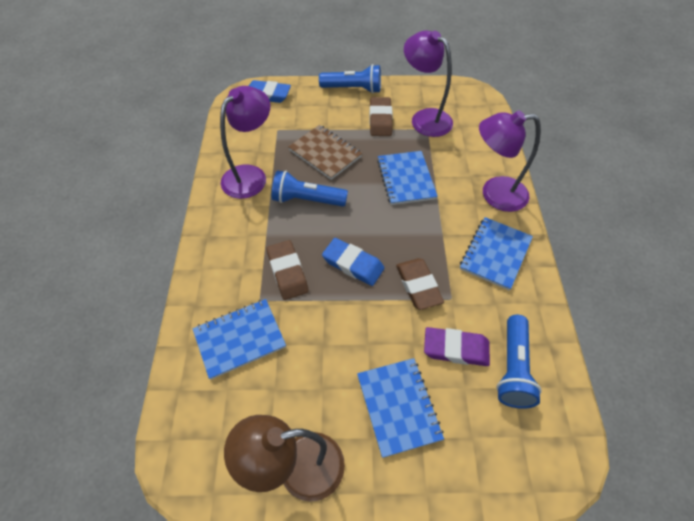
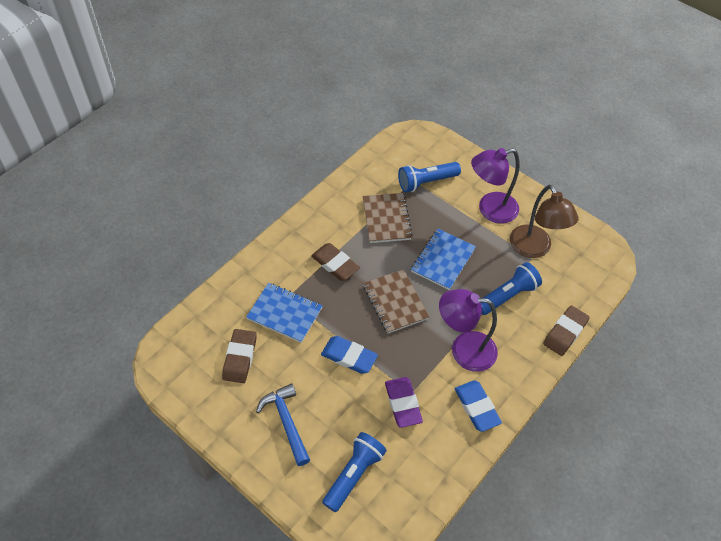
blue hammer: 0 -> 1
blue notebook: 4 -> 2
brown notebook: 1 -> 2
purple lamp: 3 -> 2

